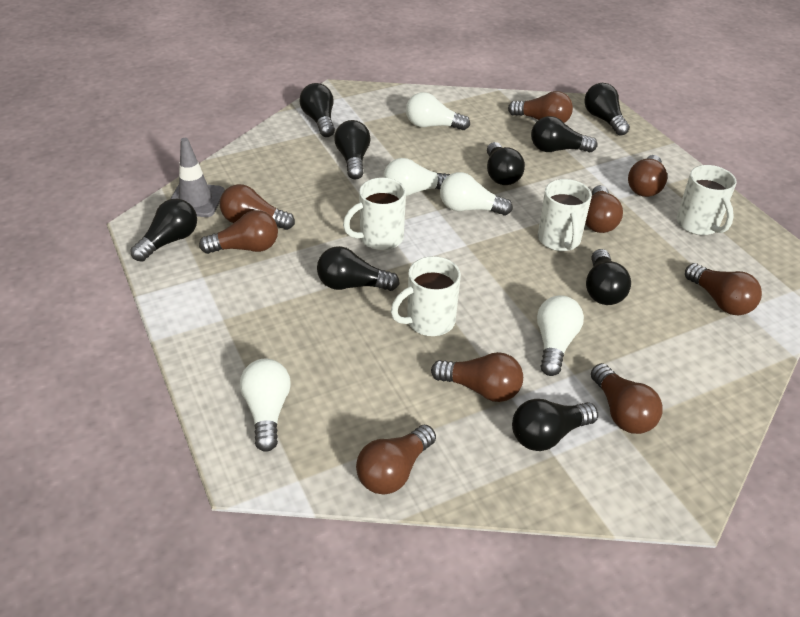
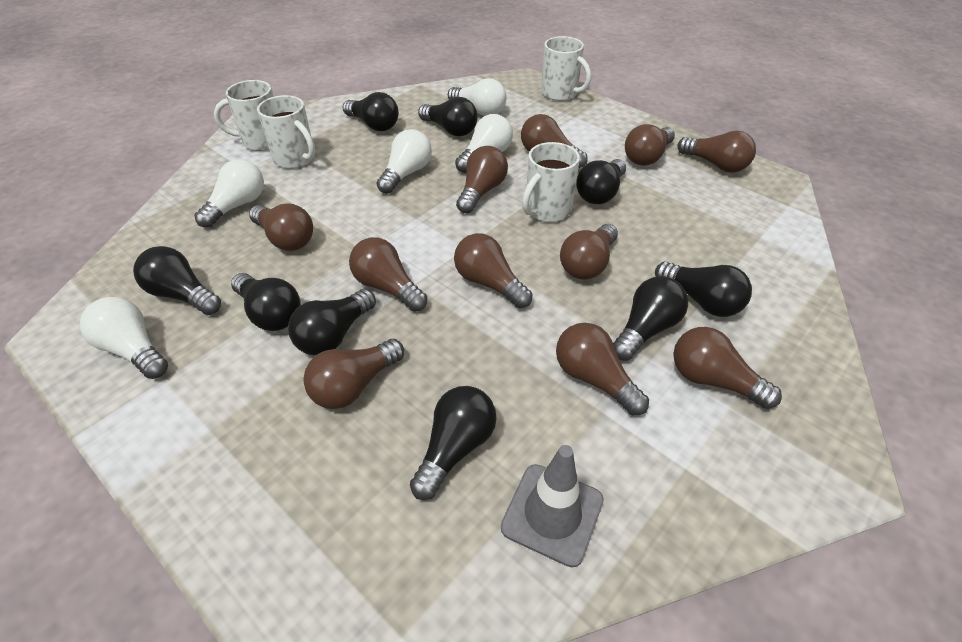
brown light bulb: 9 -> 11

